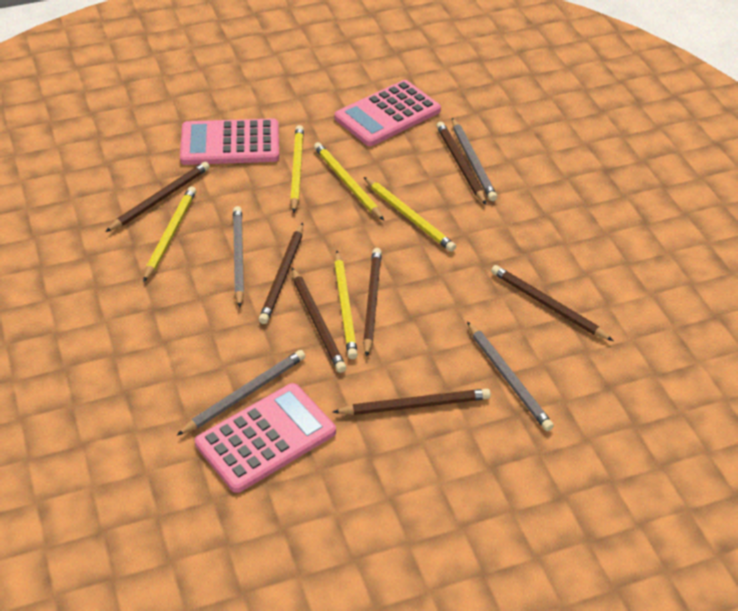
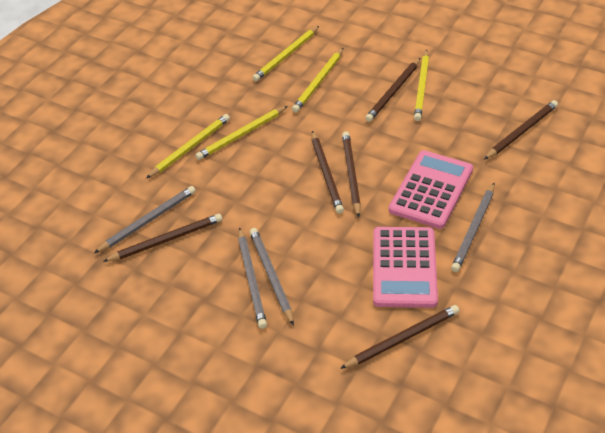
brown pencil: 7 -> 6
pink calculator: 3 -> 2

